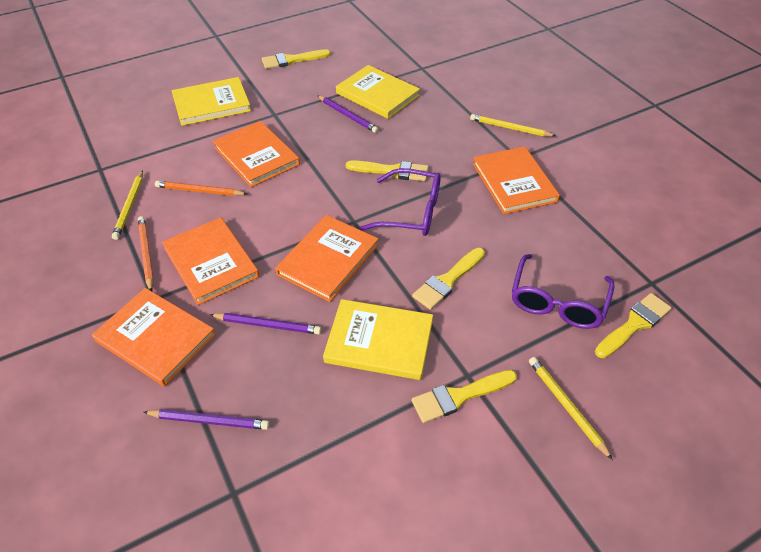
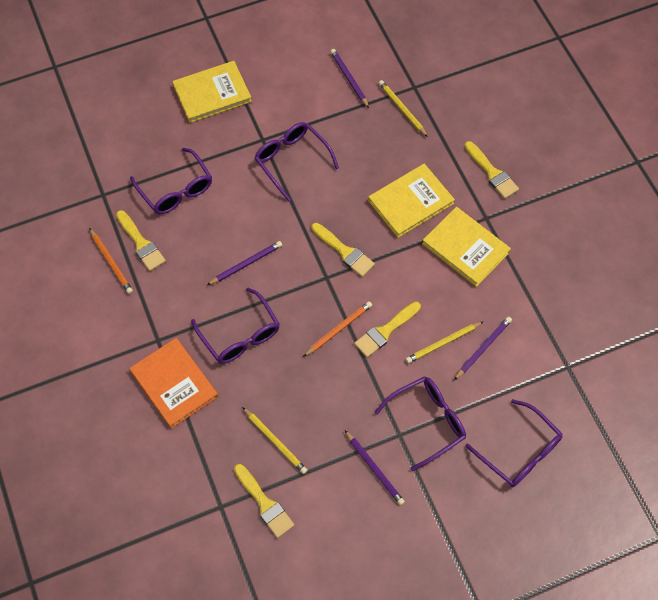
orange book: 5 -> 1
purple glasses: 2 -> 5
purple pencil: 3 -> 4

